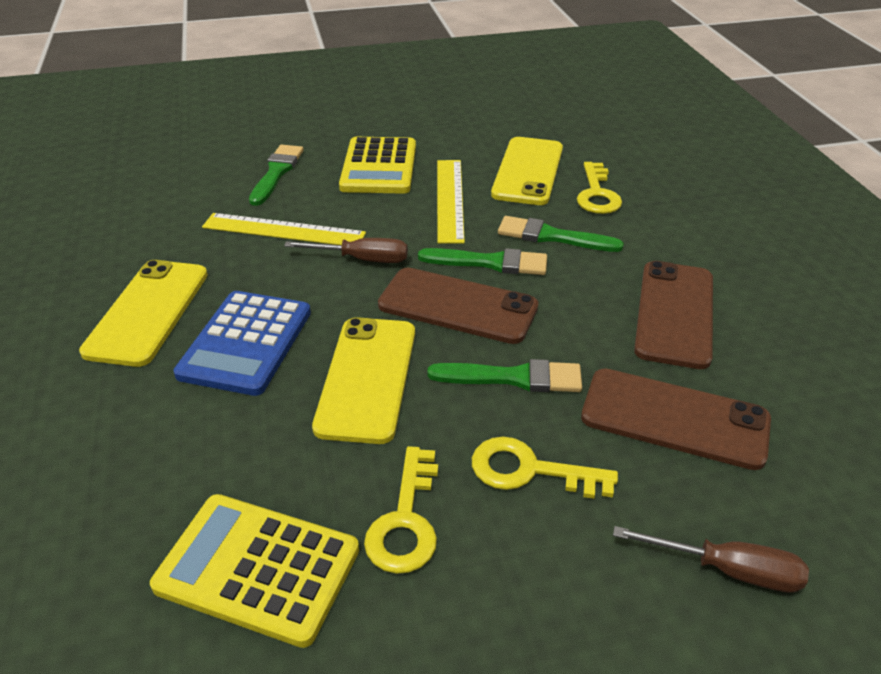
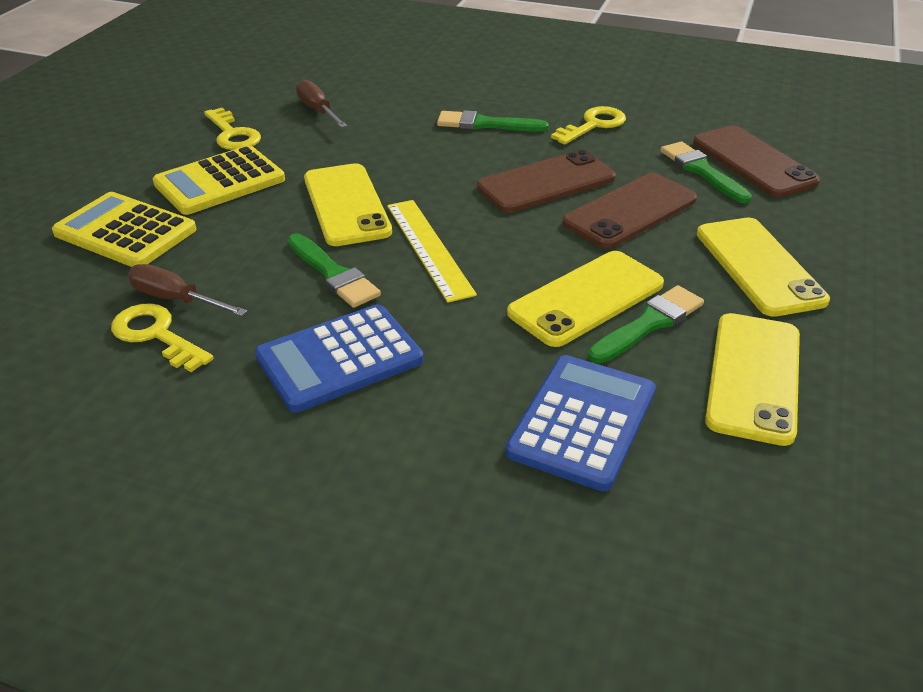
blue calculator: 1 -> 2
yellow phone: 3 -> 4
yellow ruler: 2 -> 1

